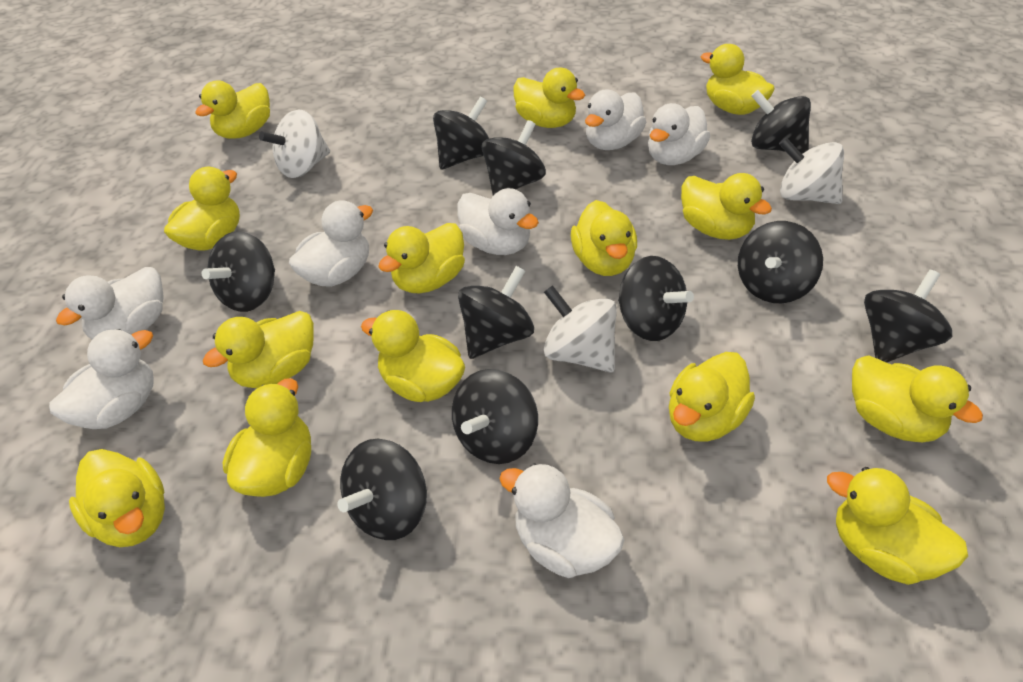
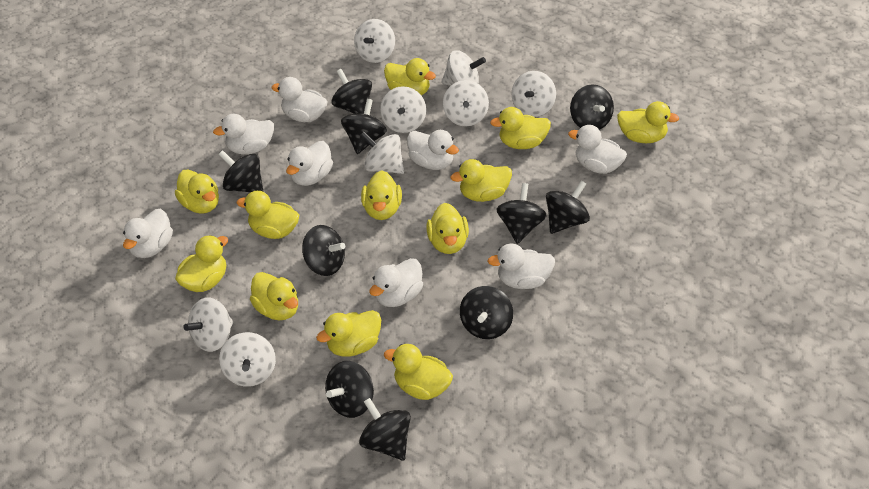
white duck: 7 -> 8
white spinning top: 3 -> 8
yellow duck: 14 -> 12

